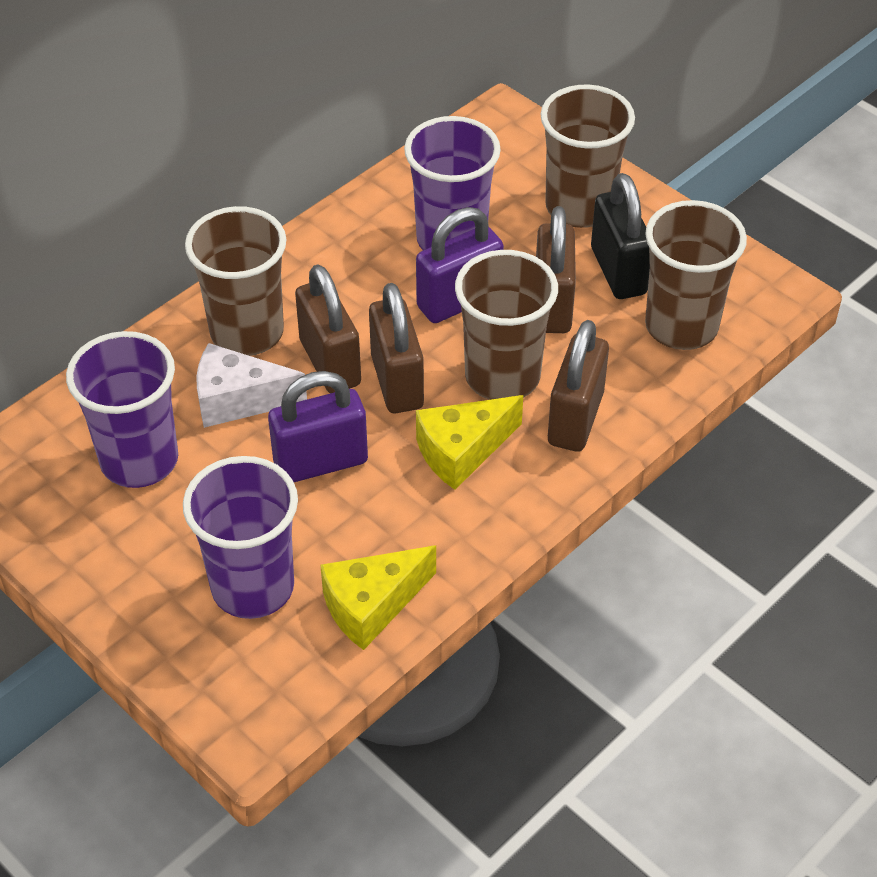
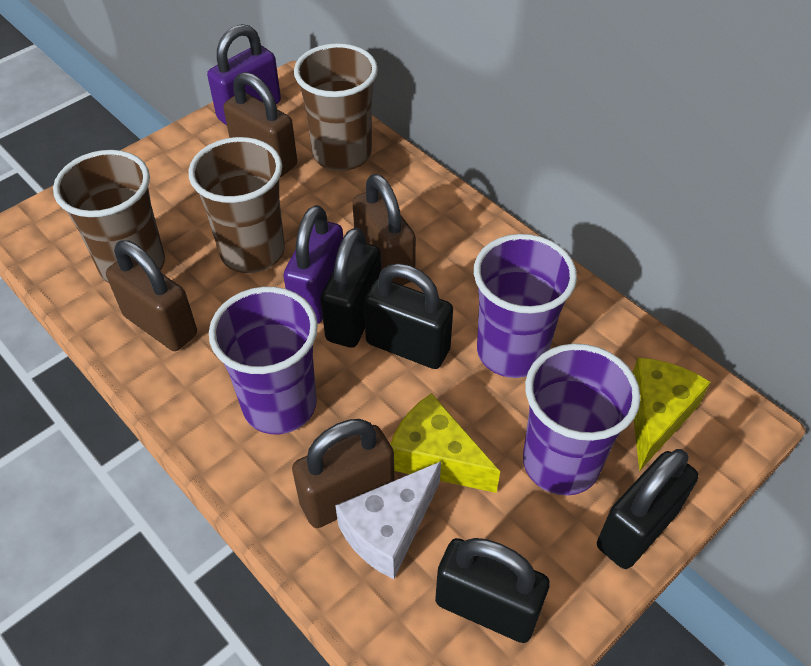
black padlock: 1 -> 4
brown cup: 4 -> 3

